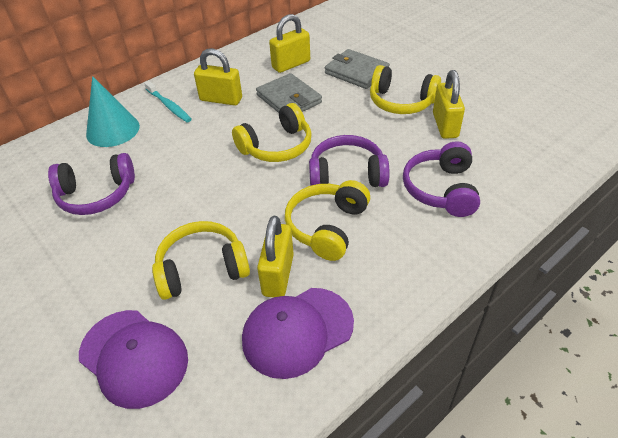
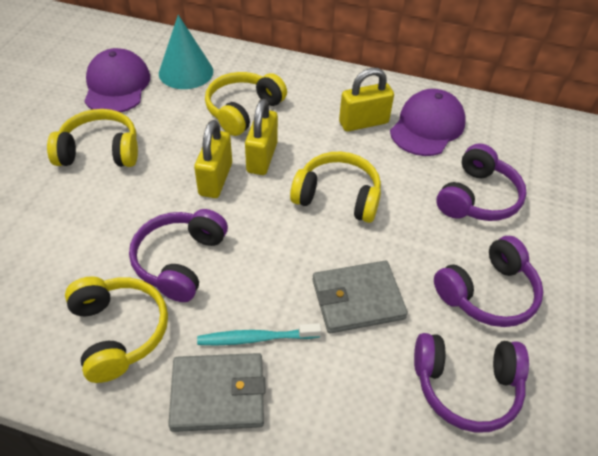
purple headphones: 3 -> 4
yellow padlock: 4 -> 3

